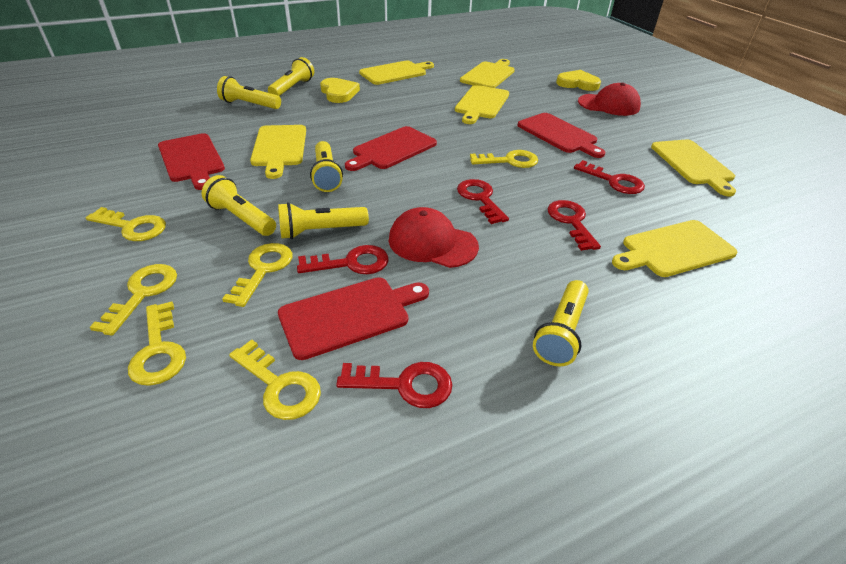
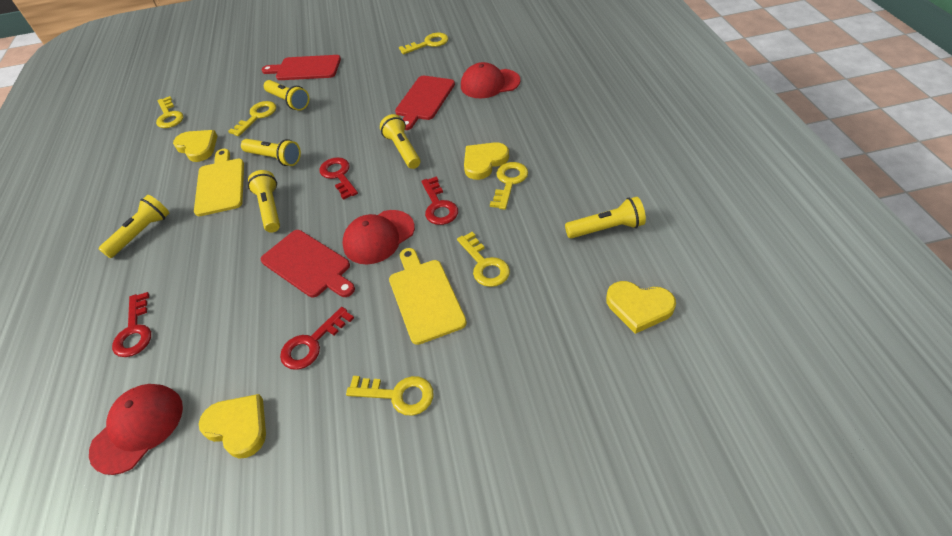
red cap: 2 -> 3
red cutting board: 4 -> 3
red key: 5 -> 4
yellow cutting board: 6 -> 2
yellow heart: 2 -> 4

